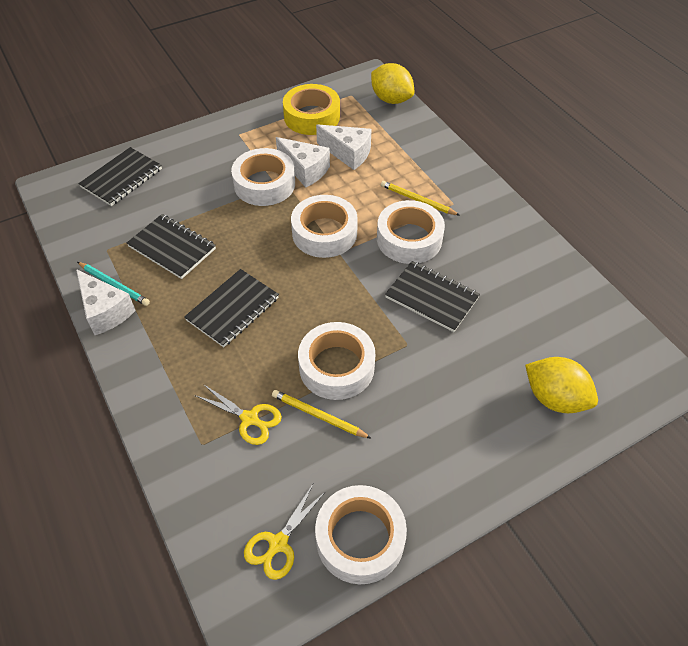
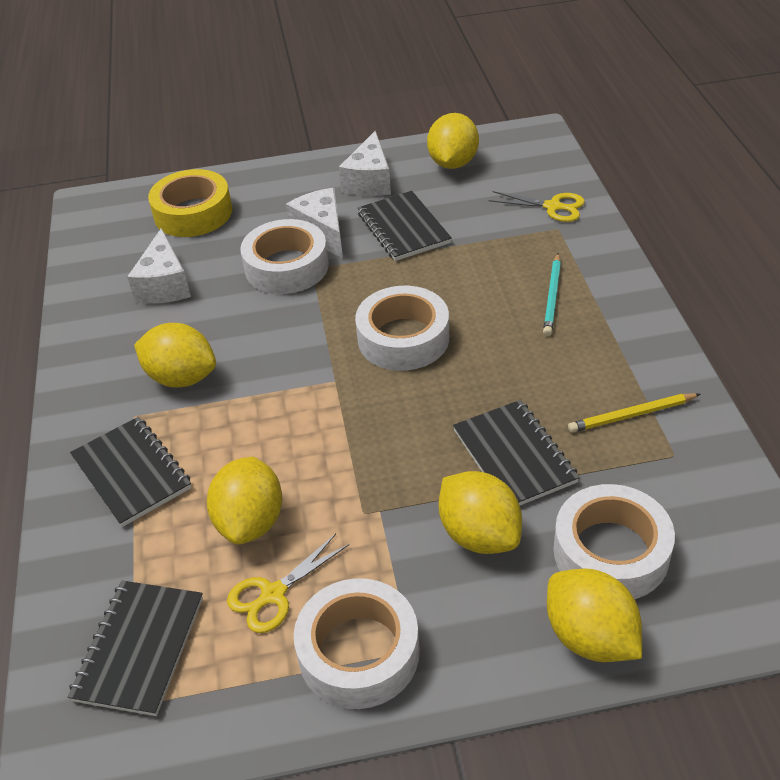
white tape: 5 -> 4
yellow lemon: 2 -> 5
yellow pencil: 2 -> 1

